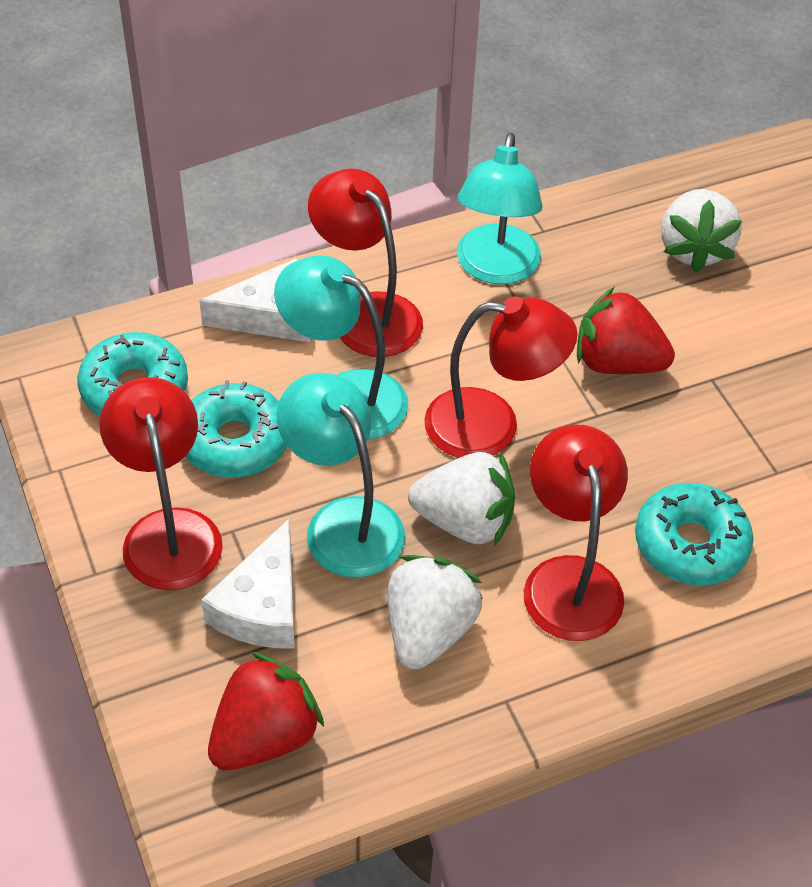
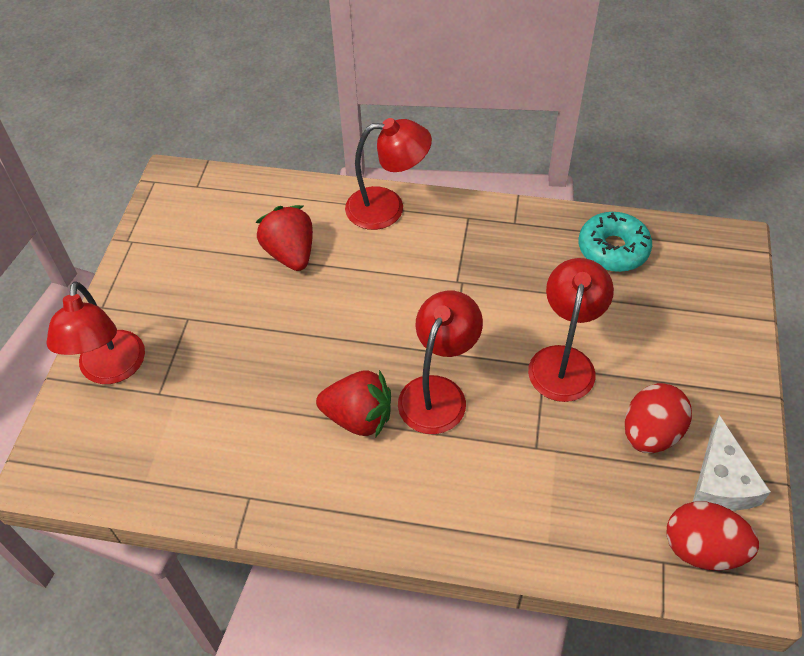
red egg: 0 -> 2
turquoise donut: 3 -> 1
turquoise lamp: 3 -> 0
white cheese: 2 -> 1
white strawberry: 3 -> 0

